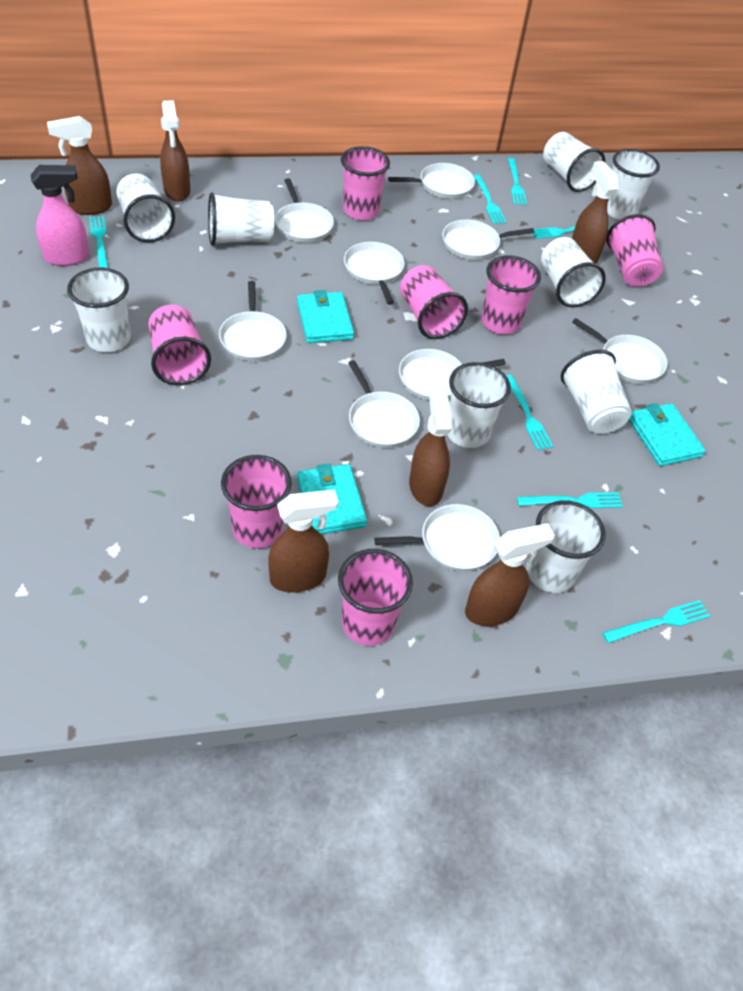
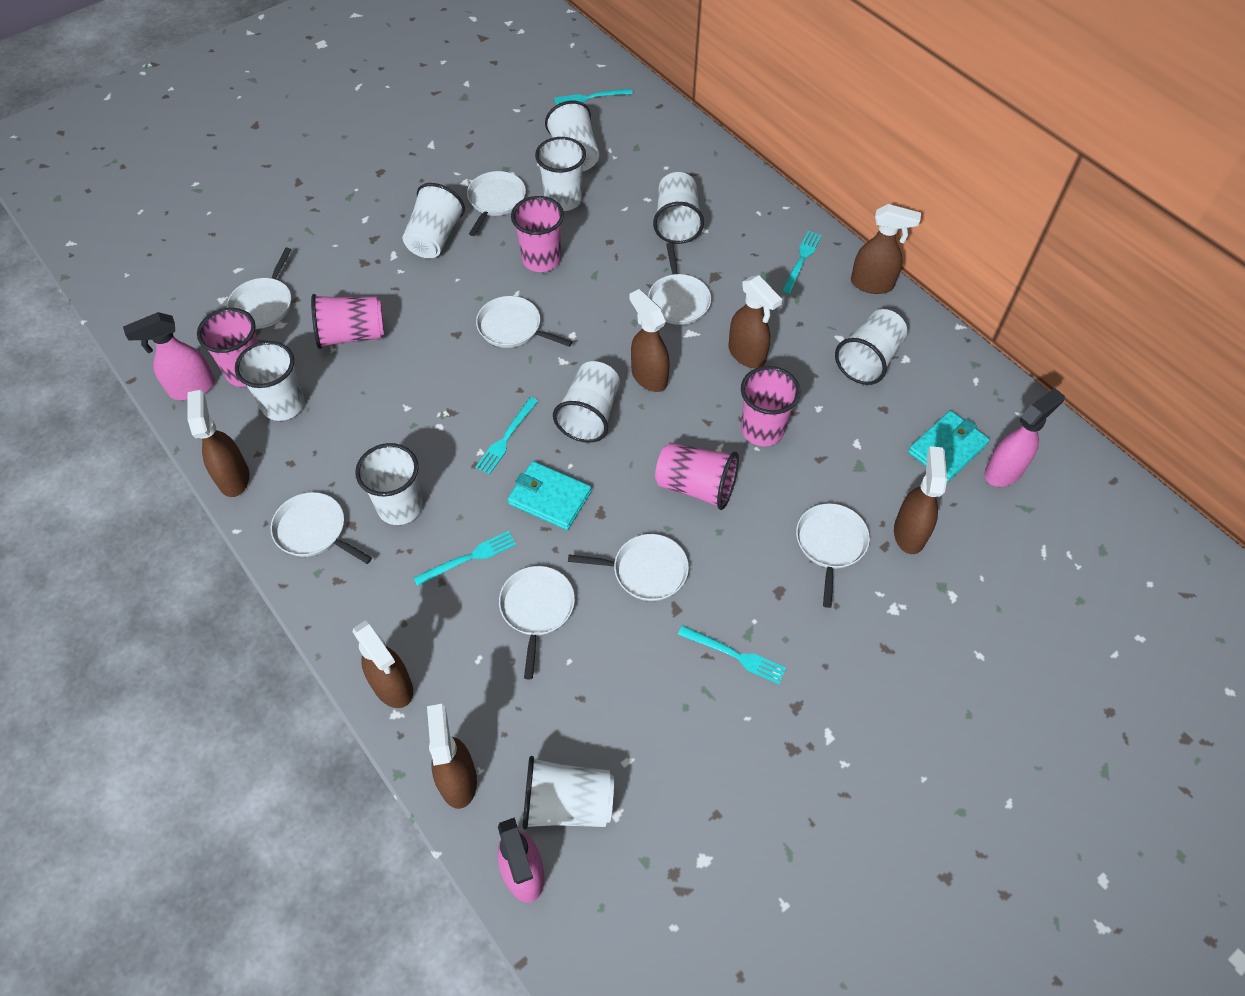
brown spray bottle: 6 -> 7
pink cup: 7 -> 5
pink spray bottle: 1 -> 3
turquoise fork: 7 -> 5
turquoise wallet: 3 -> 2
white pan: 9 -> 8

